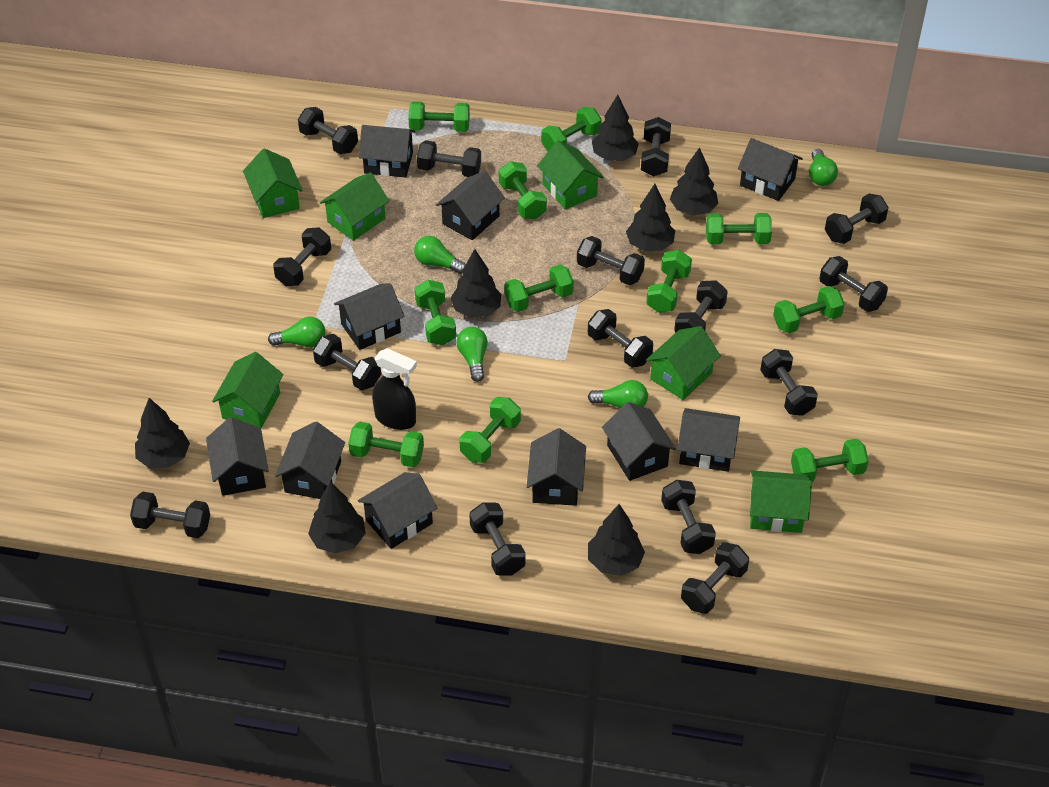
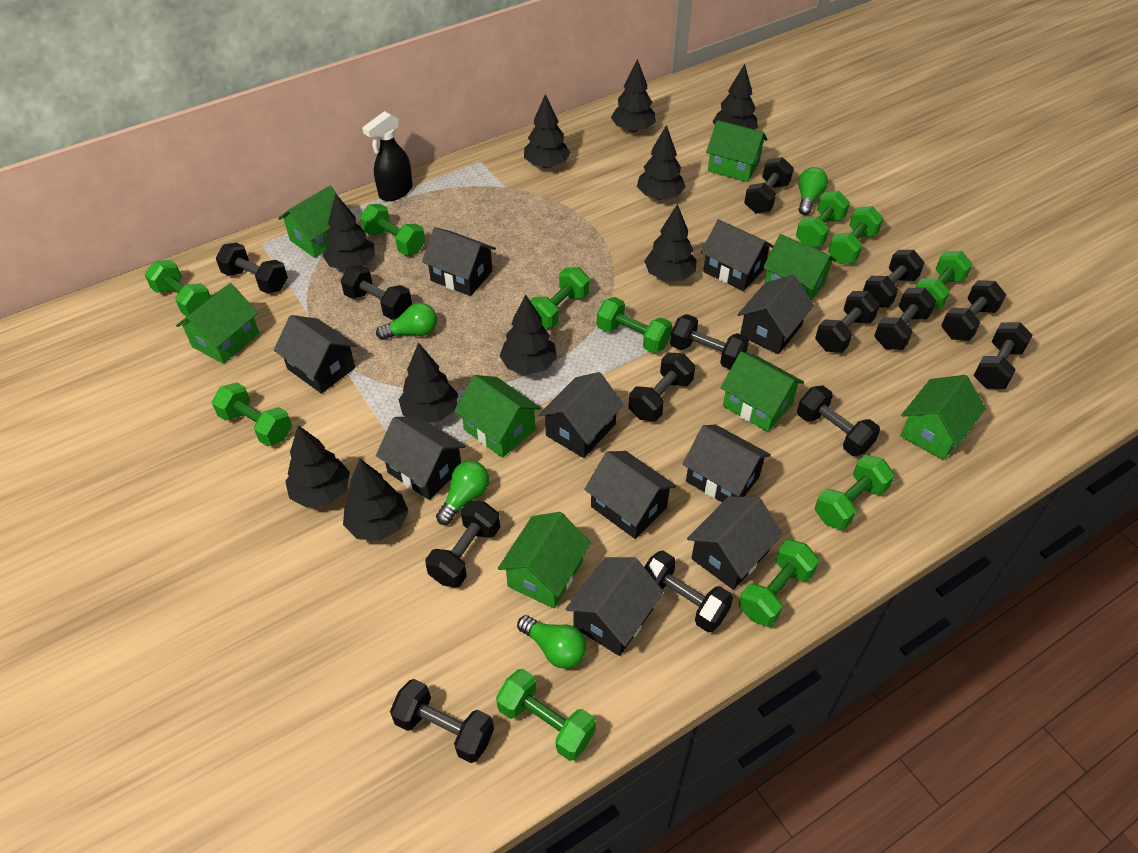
black dumbbell: 15 -> 14
black tree: 7 -> 10
green house: 6 -> 8
green light bulb: 5 -> 4

